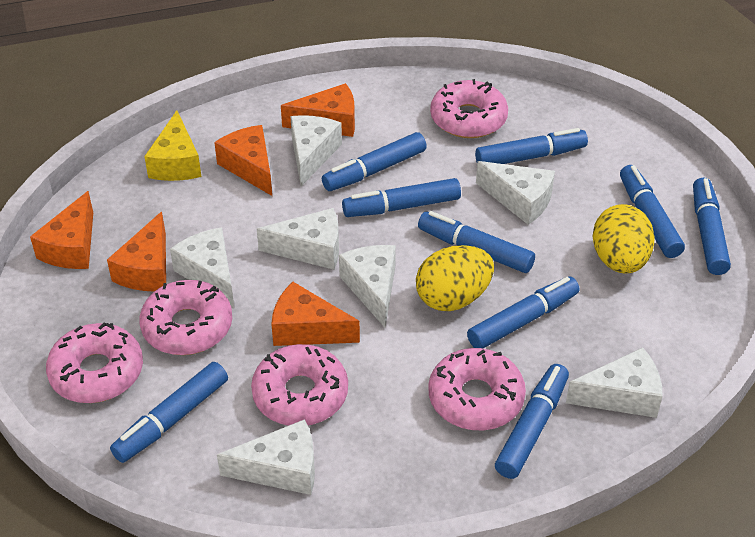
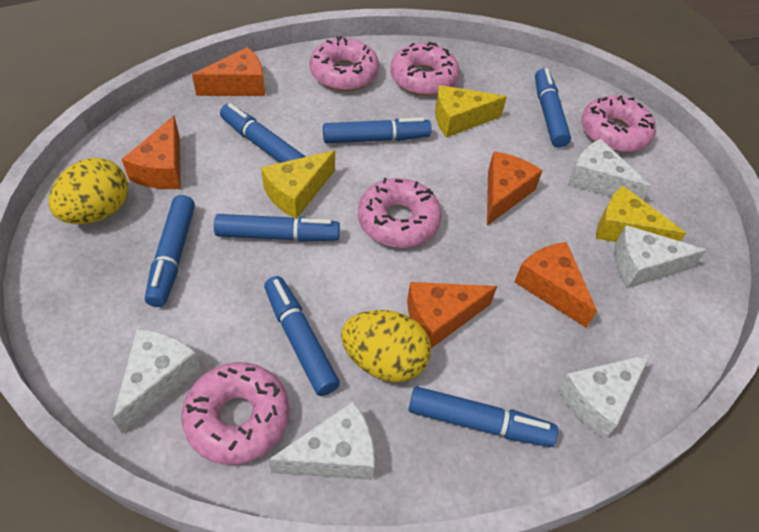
blue marker: 9 -> 7
white cheese: 7 -> 5
yellow cheese: 1 -> 3

